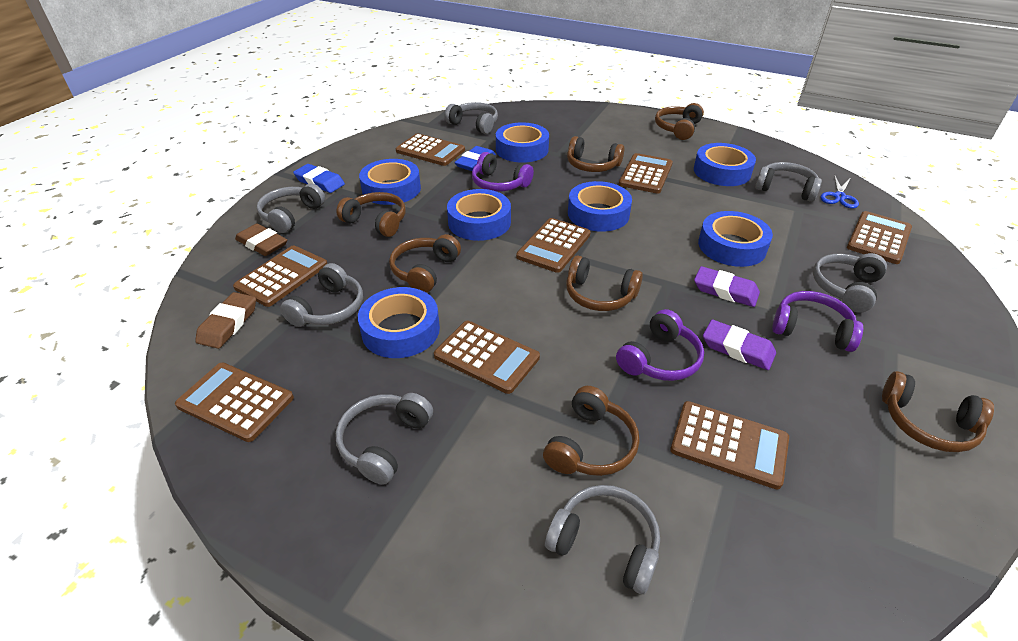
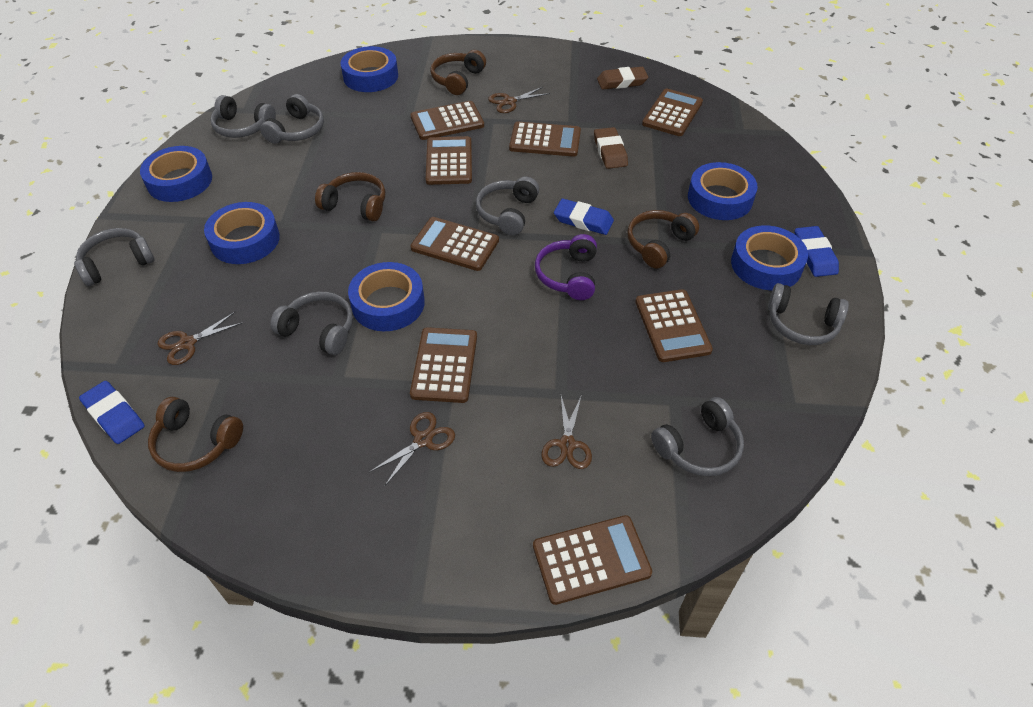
blue eraser: 2 -> 3
blue scissors: 1 -> 0
blue tape: 7 -> 6
brown headphones: 7 -> 4
brown scissors: 0 -> 4
purple eraser: 2 -> 0
purple headphones: 3 -> 1

